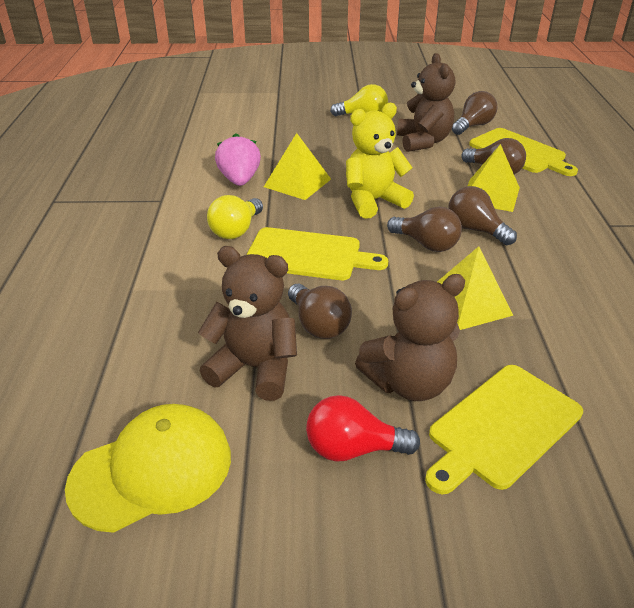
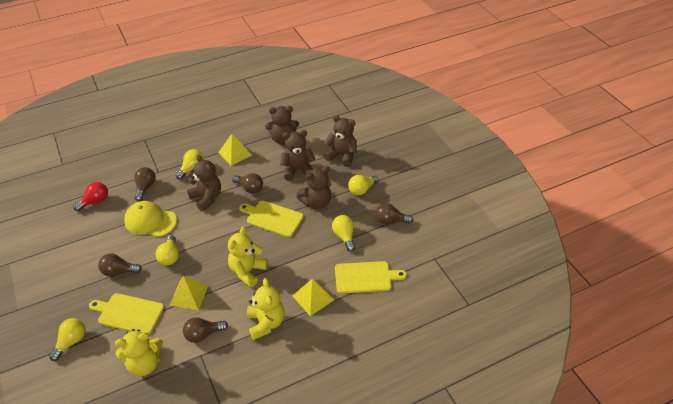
brown teddy bear: 3 -> 5
pink strawberry: 1 -> 0
yellow light bulb: 2 -> 5
yellow teddy bear: 1 -> 3

